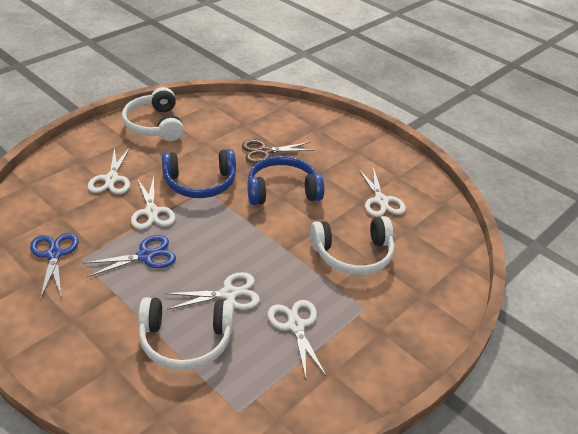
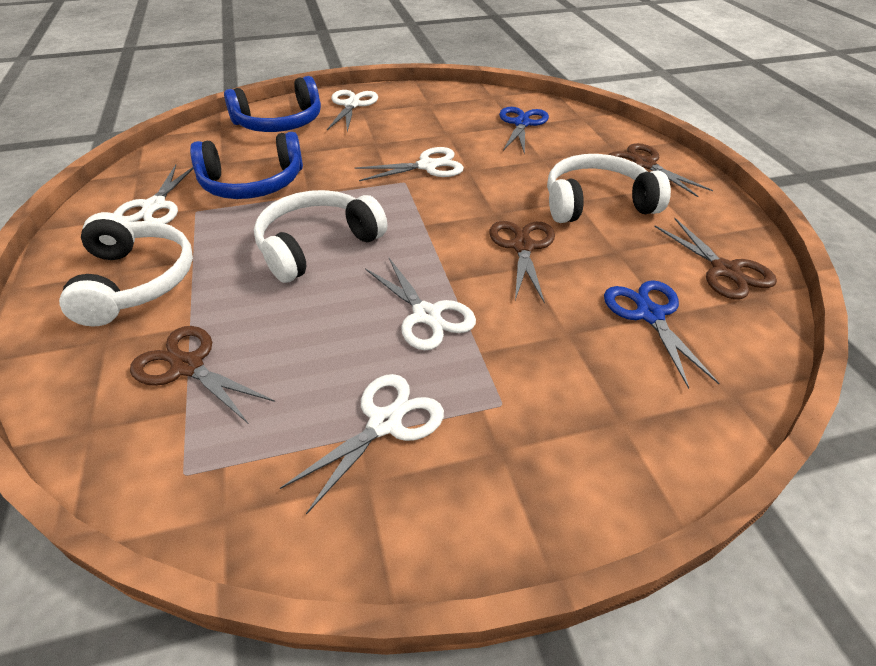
brown scissors: 1 -> 4

